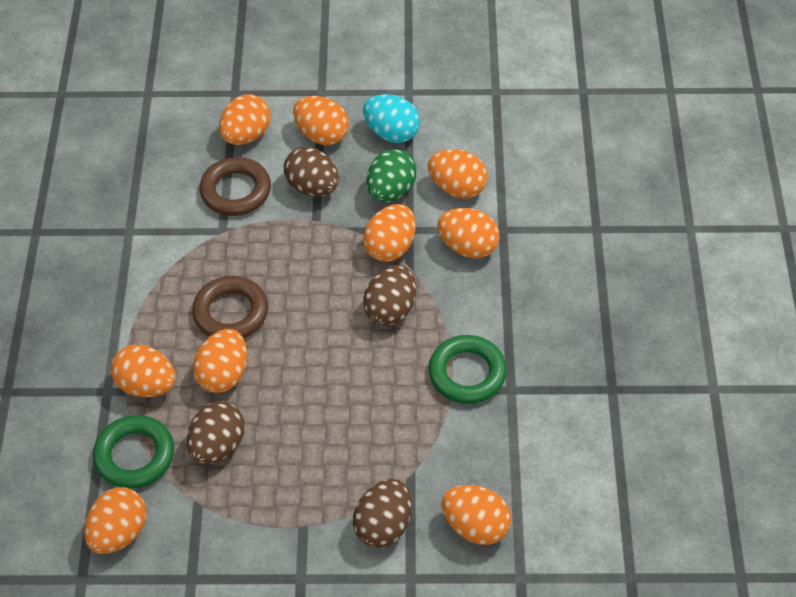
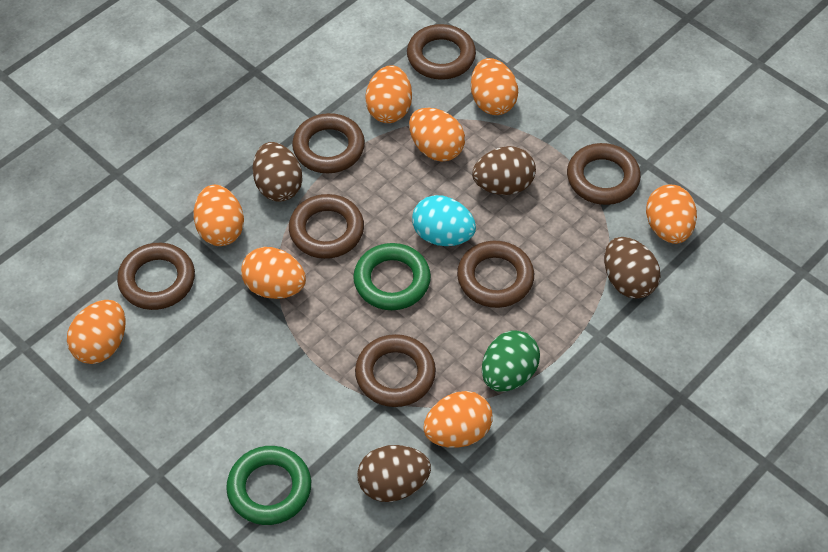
brown ring: 2 -> 7
orange egg: 9 -> 8

